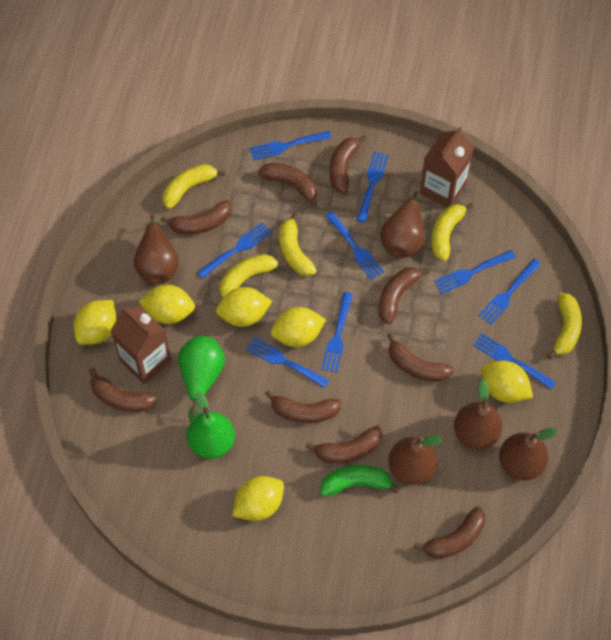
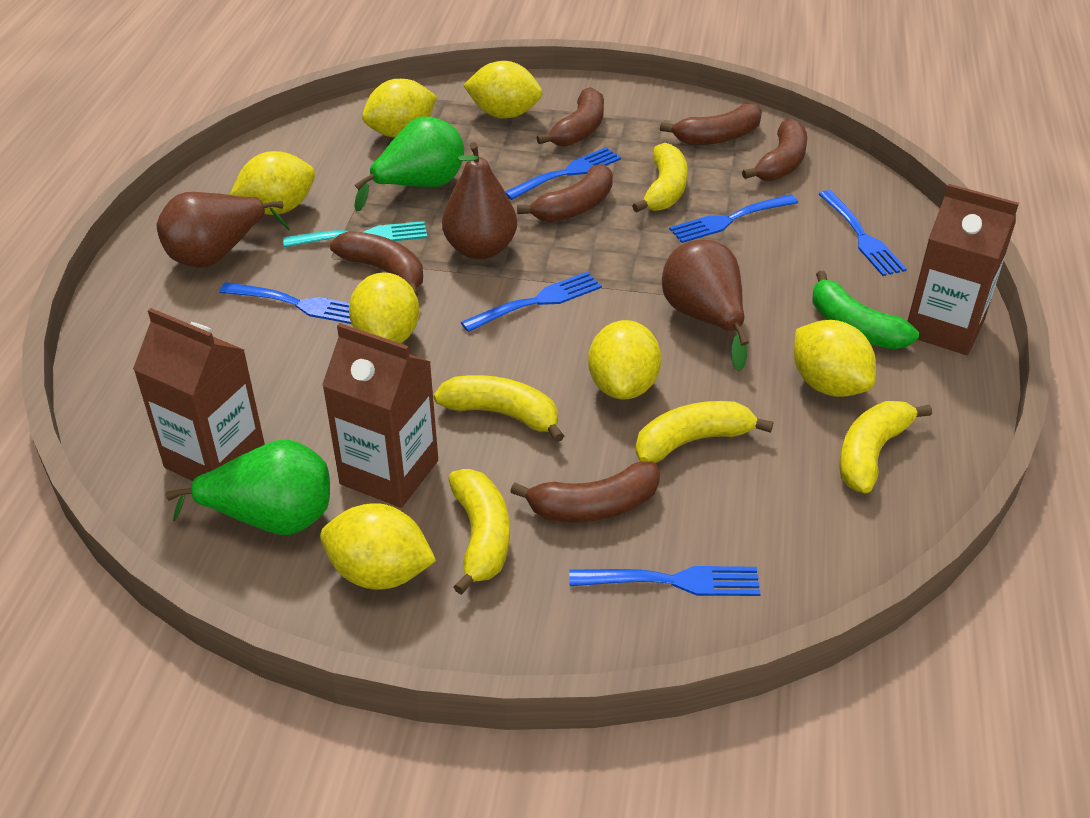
blue fork: 9 -> 6
brown banana: 9 -> 6
brown carton: 2 -> 3
brown pear: 5 -> 3
turquoise fork: 0 -> 1
yellow lemon: 6 -> 7

